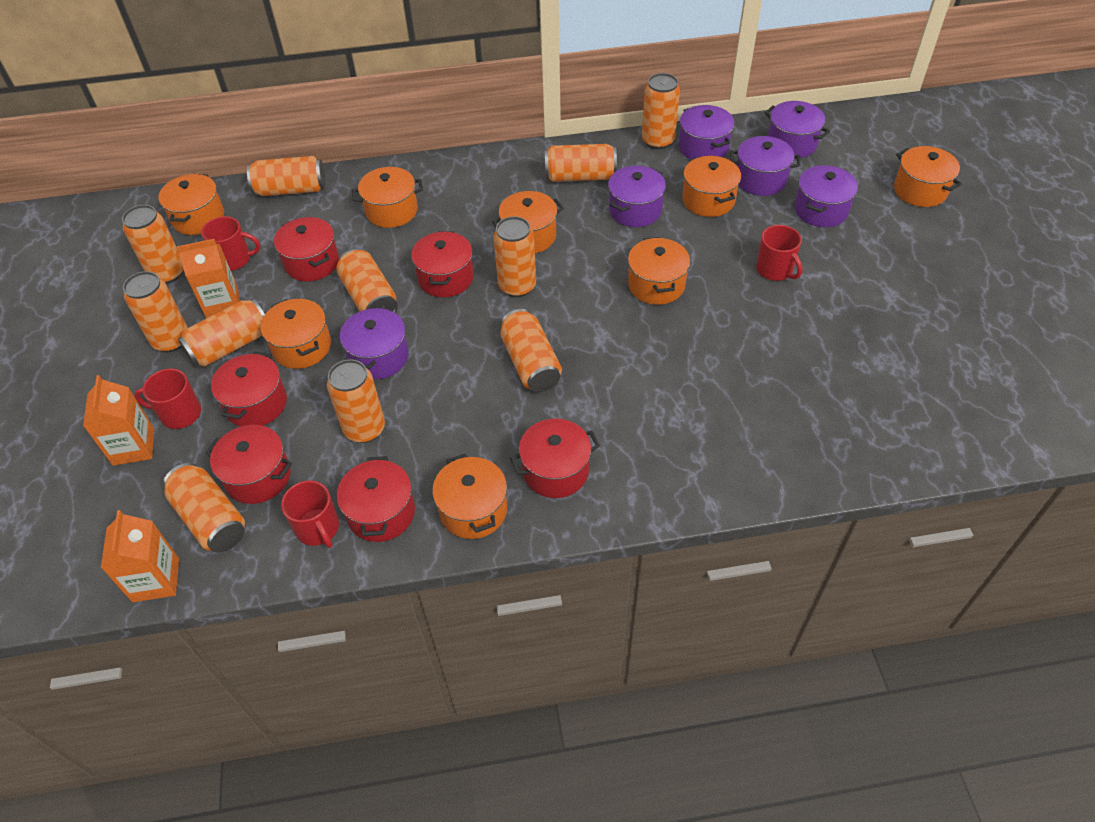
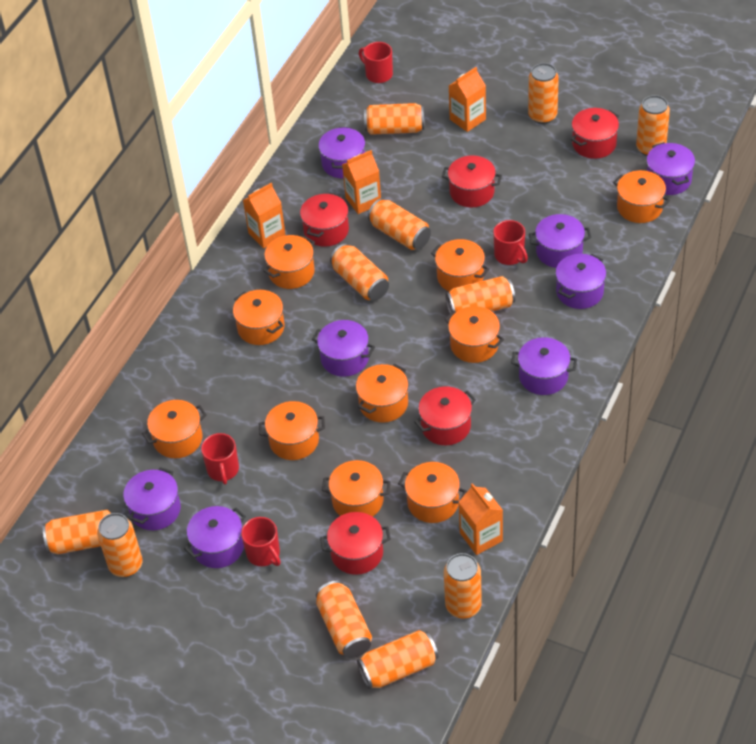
orange carton: 3 -> 4
orange pot: 8 -> 10
purple pot: 6 -> 8
red pot: 6 -> 5

